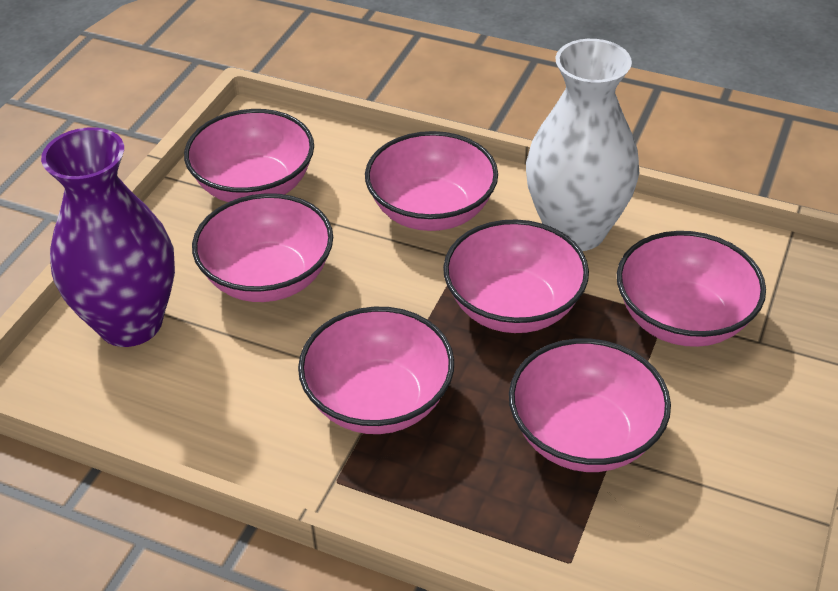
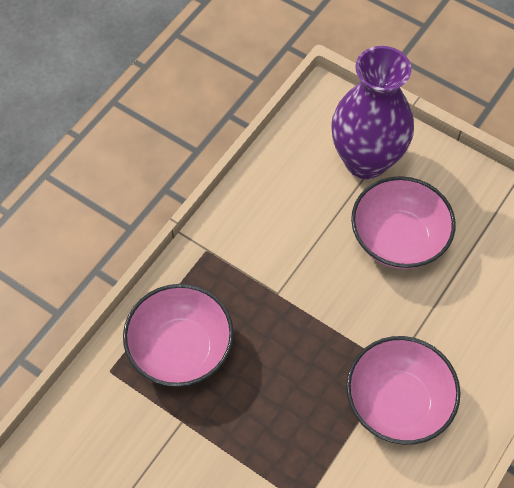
pink bowl: 7 -> 3
white vase: 1 -> 0

